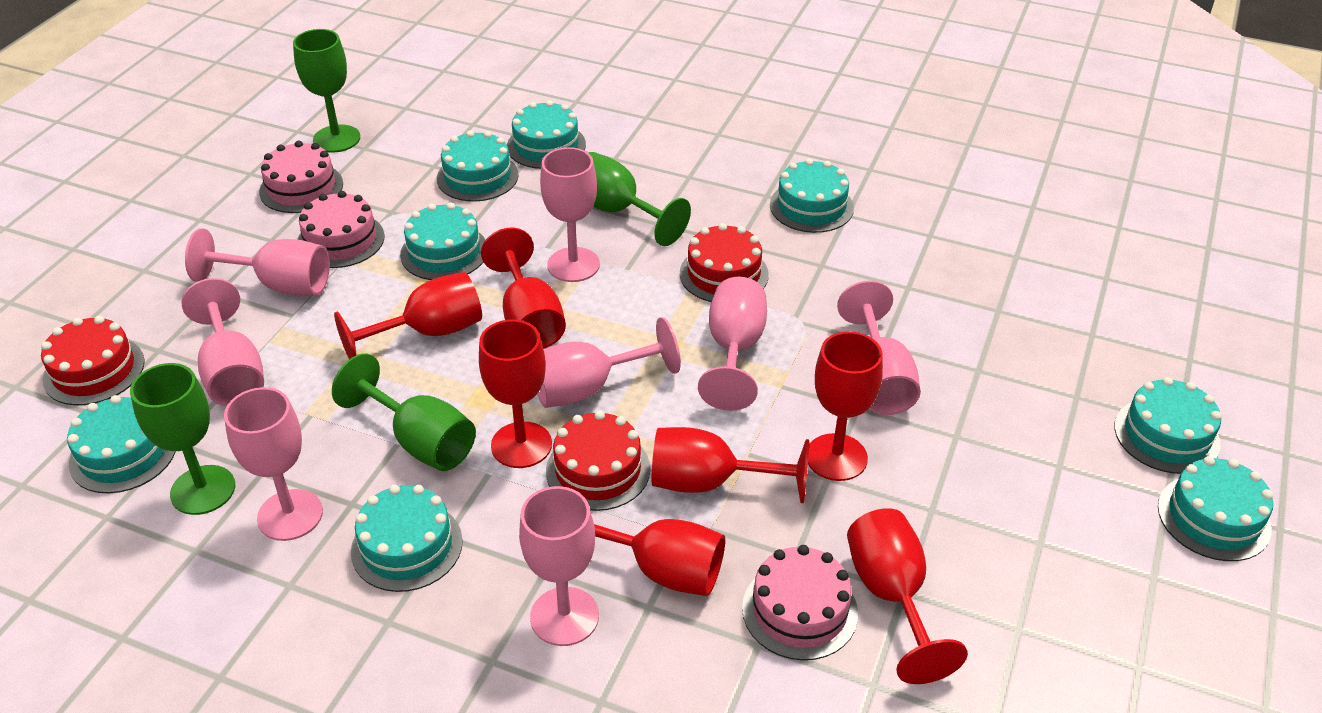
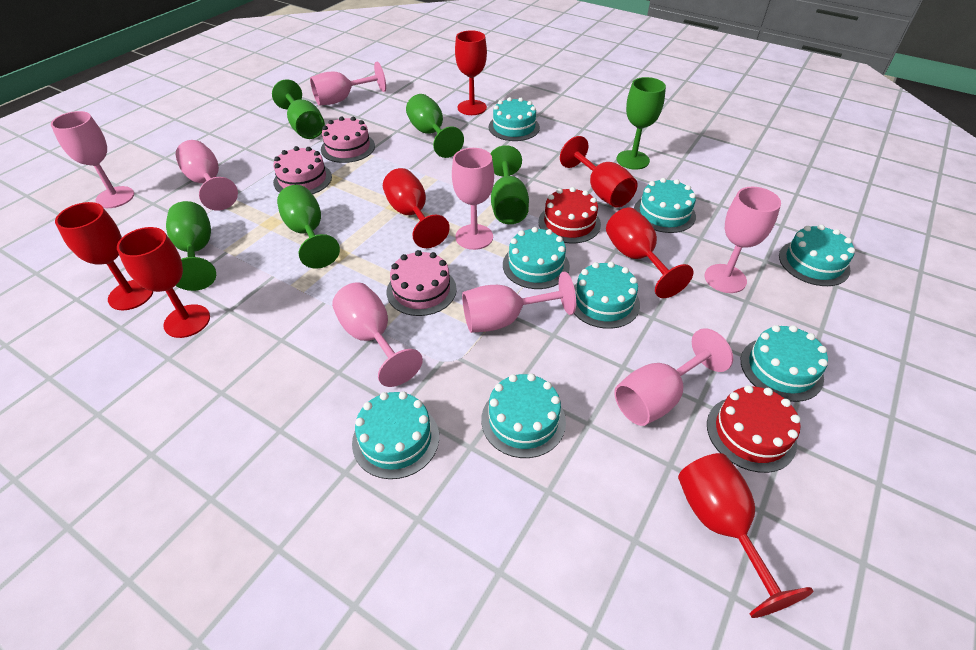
green goblet: 4 -> 6
red cake: 3 -> 2

